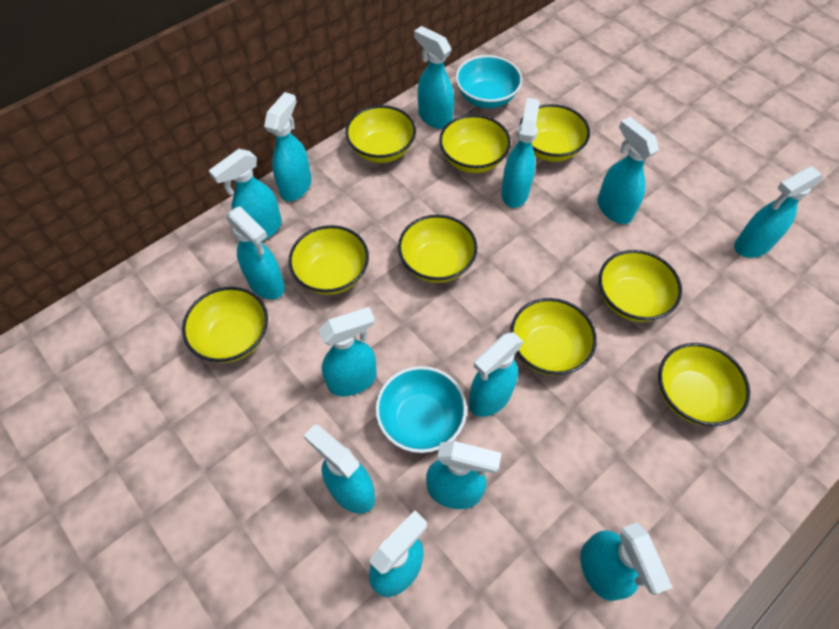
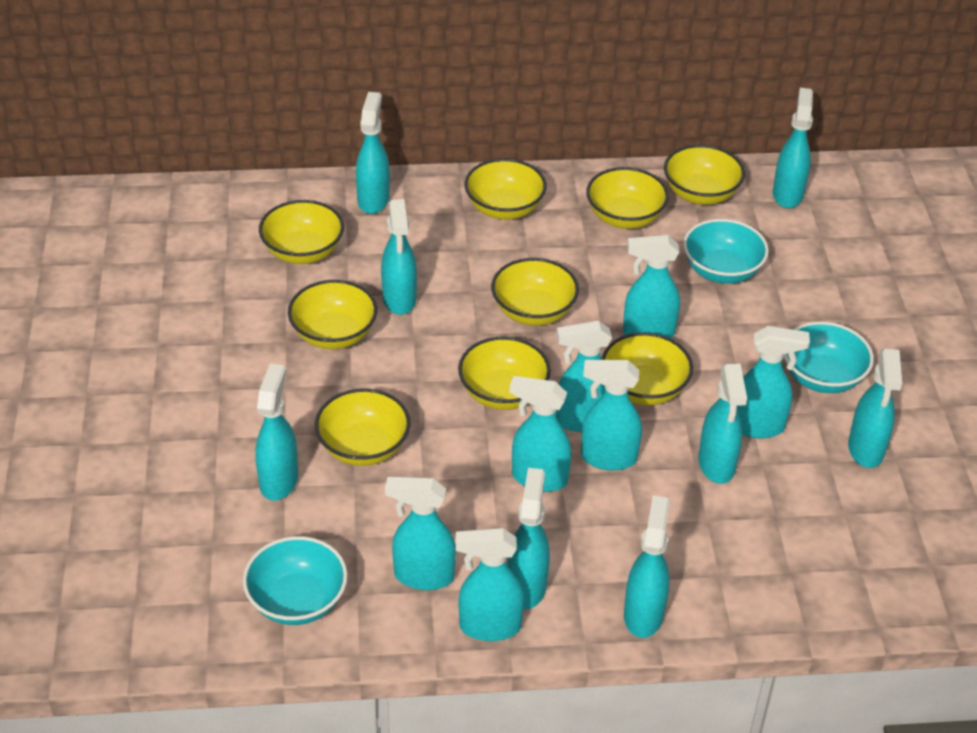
turquoise bowl: 2 -> 3
turquoise spray bottle: 13 -> 15

